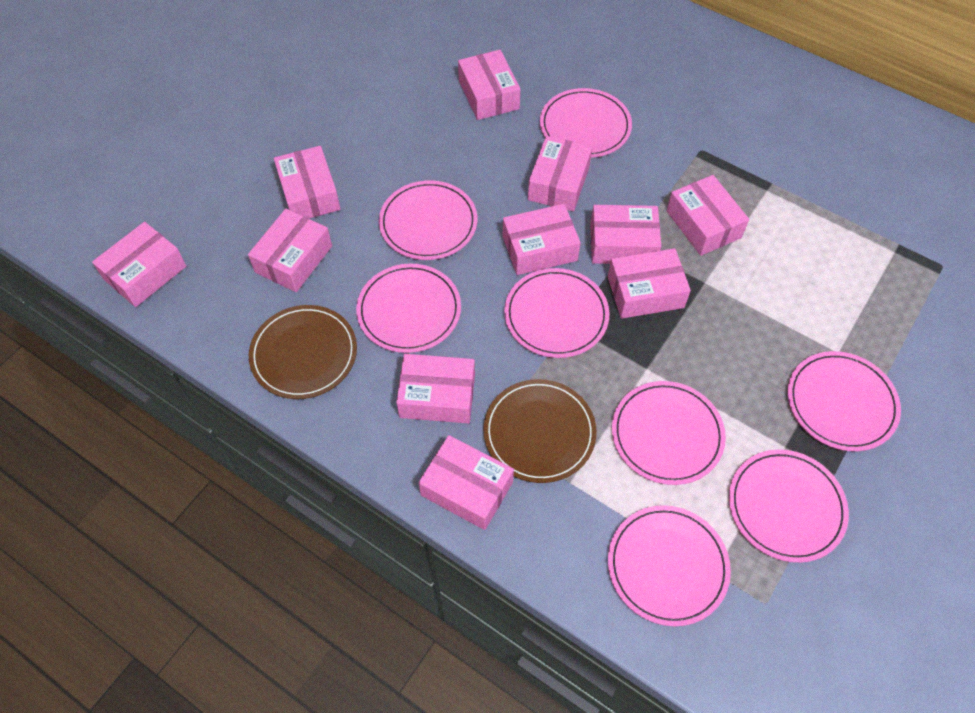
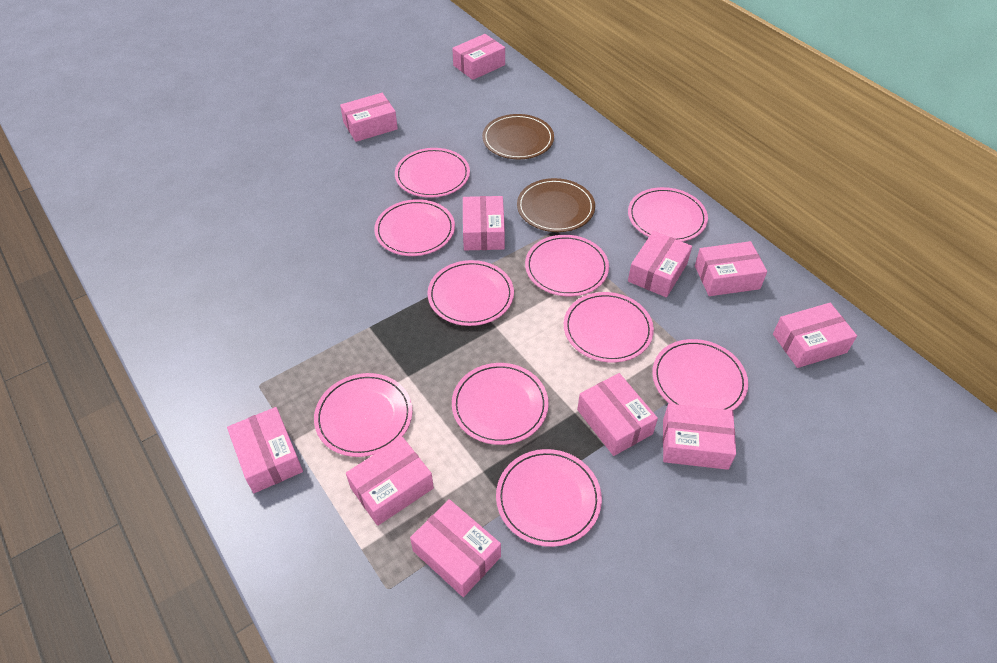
pink plate: 8 -> 10

